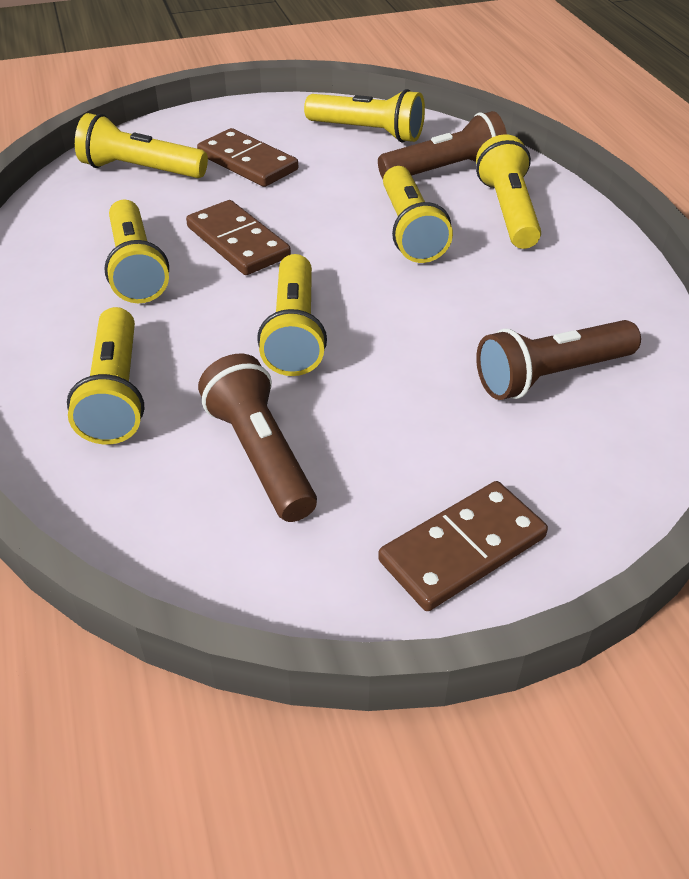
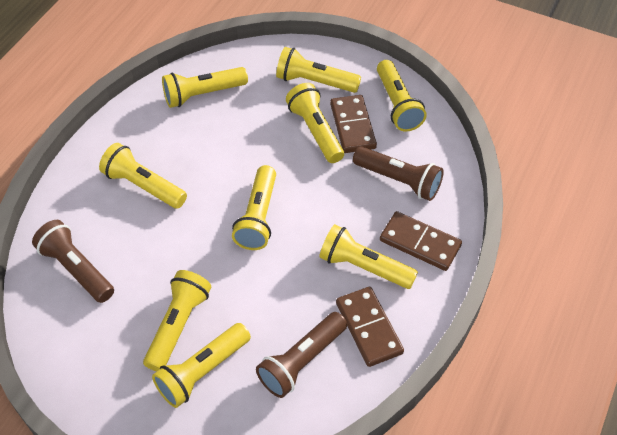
yellow flashlight: 7 -> 9

